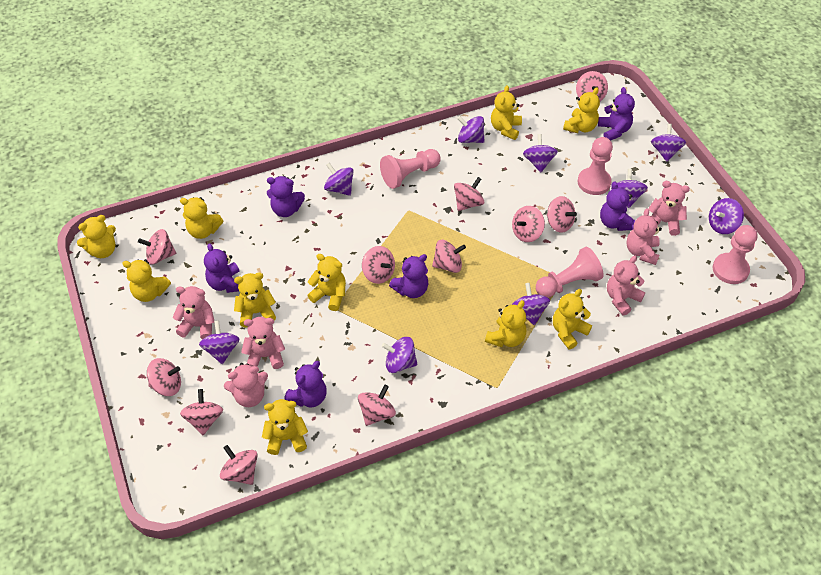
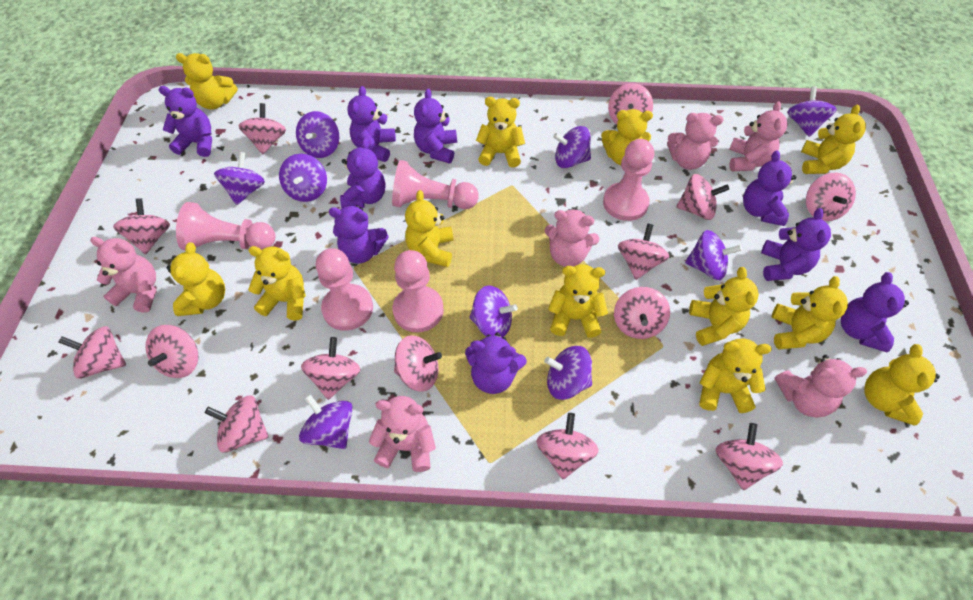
pink pawn: 4 -> 5
pink spinning top: 11 -> 14
purple teddy bear: 6 -> 9
yellow teddy bear: 10 -> 12

